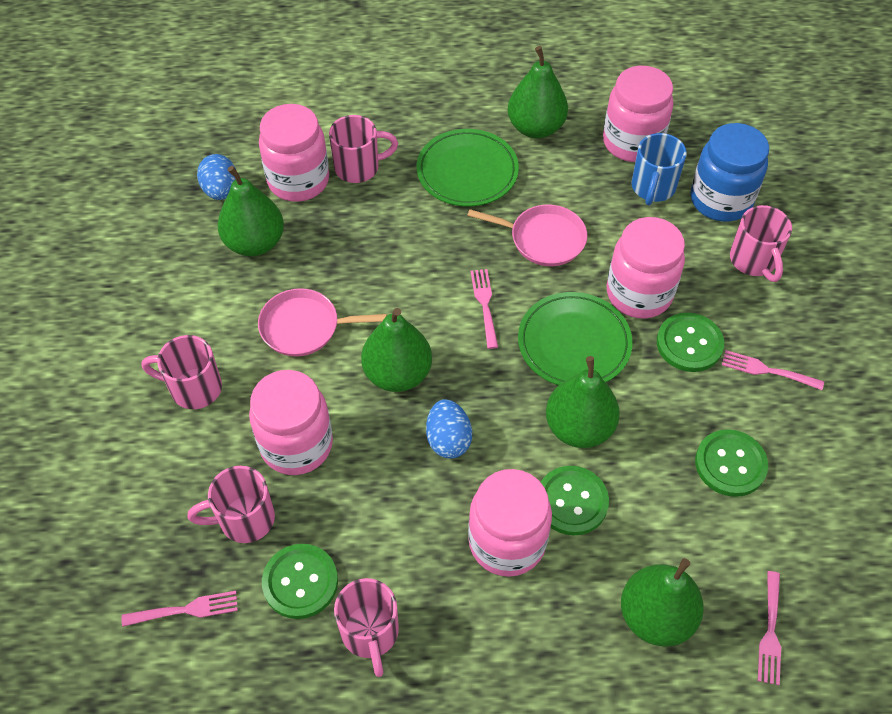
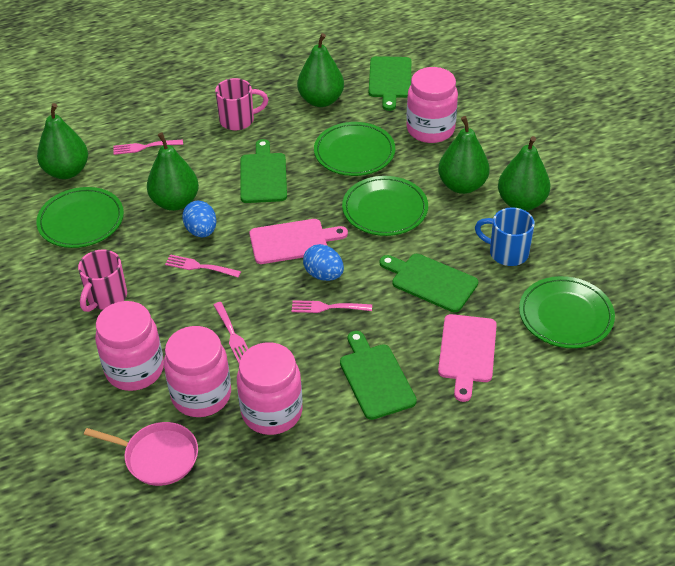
blue jar: 1 -> 0
green button: 4 -> 0
green cutting board: 0 -> 4
green plate: 2 -> 4
pink cutting board: 0 -> 2
pink jar: 5 -> 4
pink mug: 5 -> 2
pink pan: 2 -> 1

